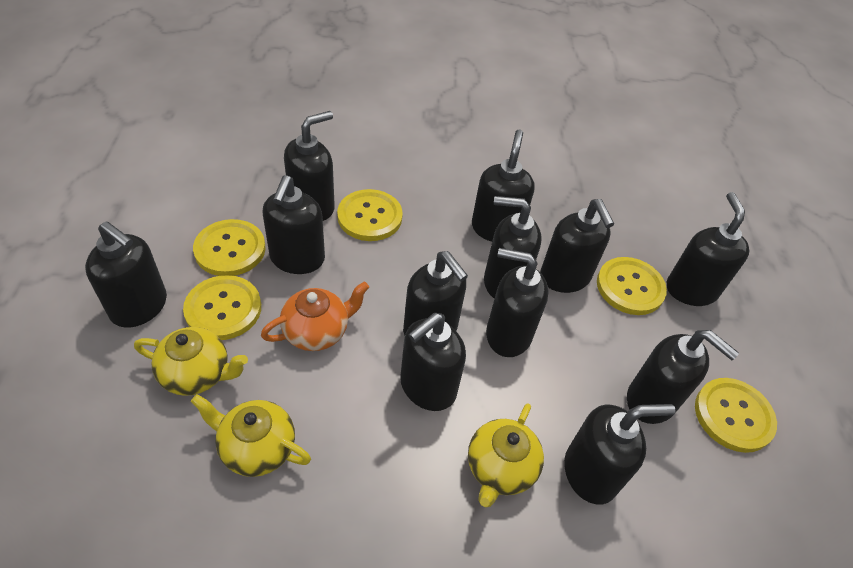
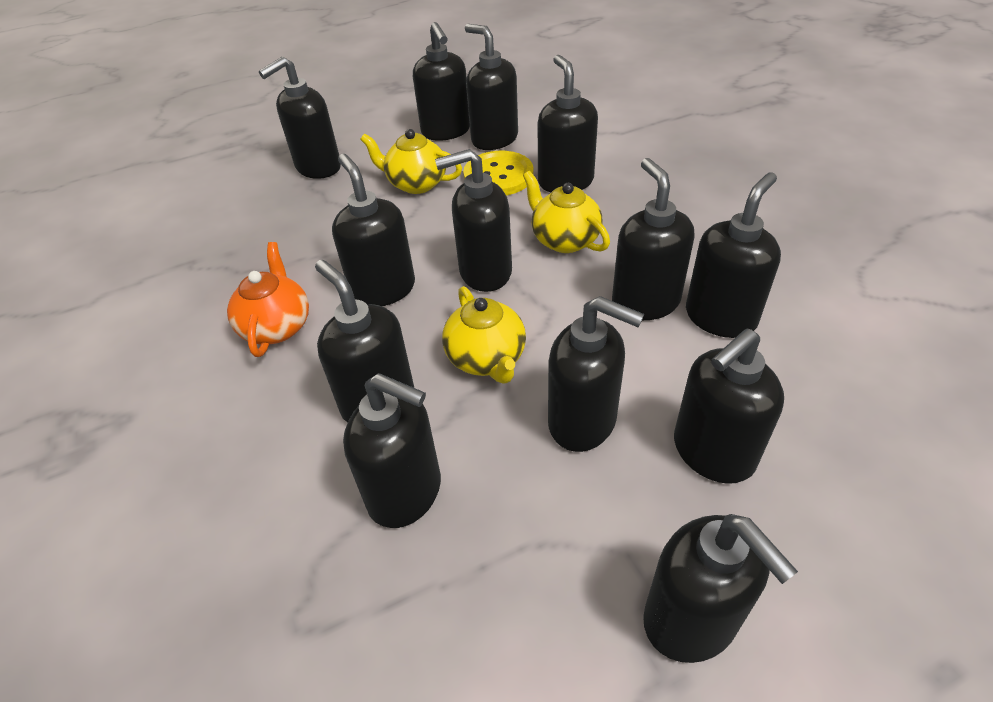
black soap dispenser: 12 -> 13
yellow button: 5 -> 1

